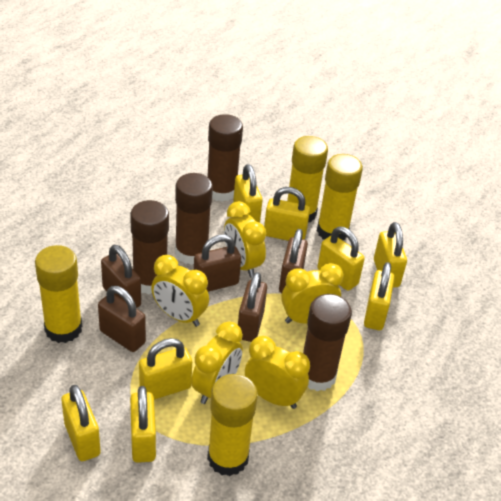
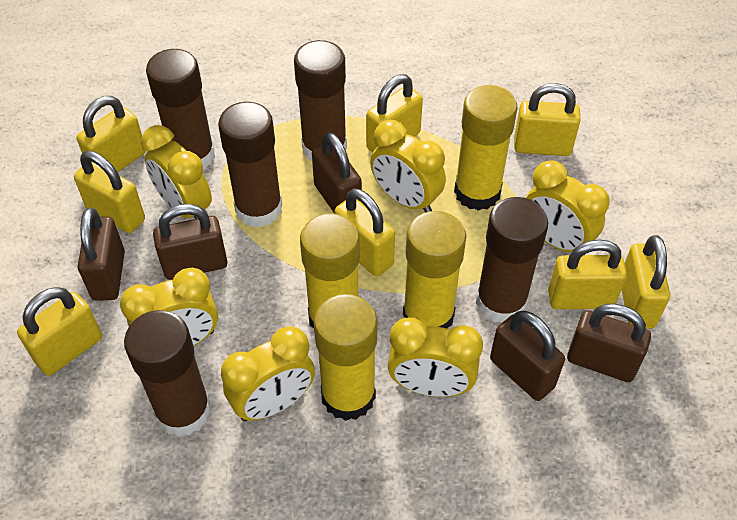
brown glue stick: 4 -> 5
yellow clock: 5 -> 6

